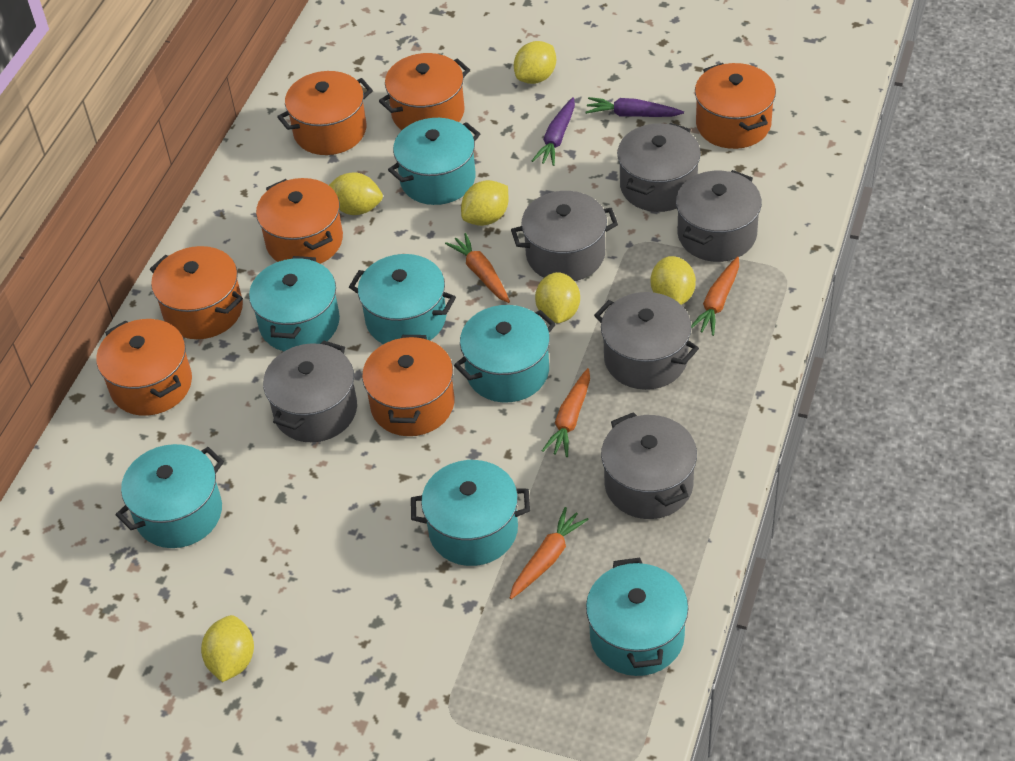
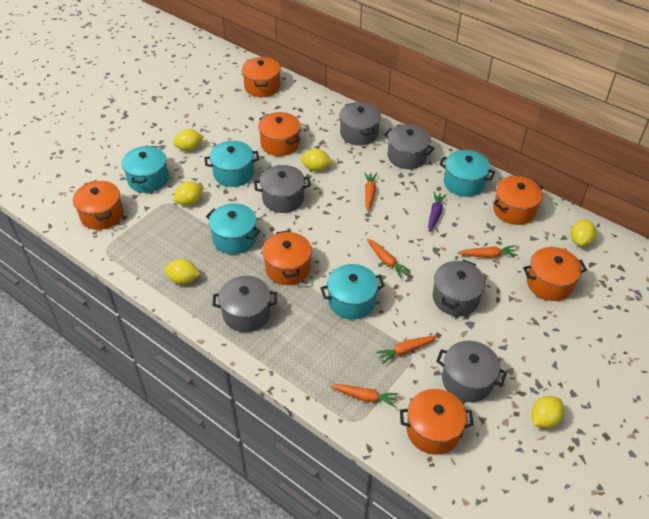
orange carrot: 4 -> 5
purple carrot: 2 -> 1
turquoise pot: 7 -> 5

